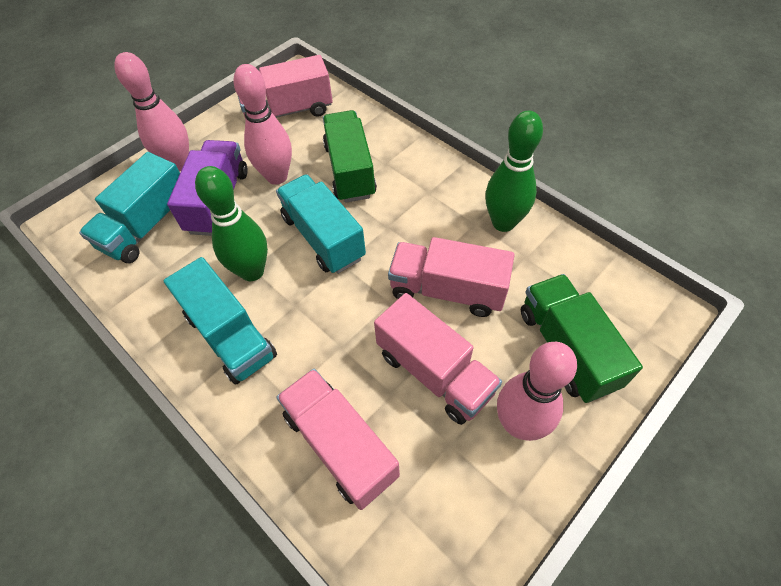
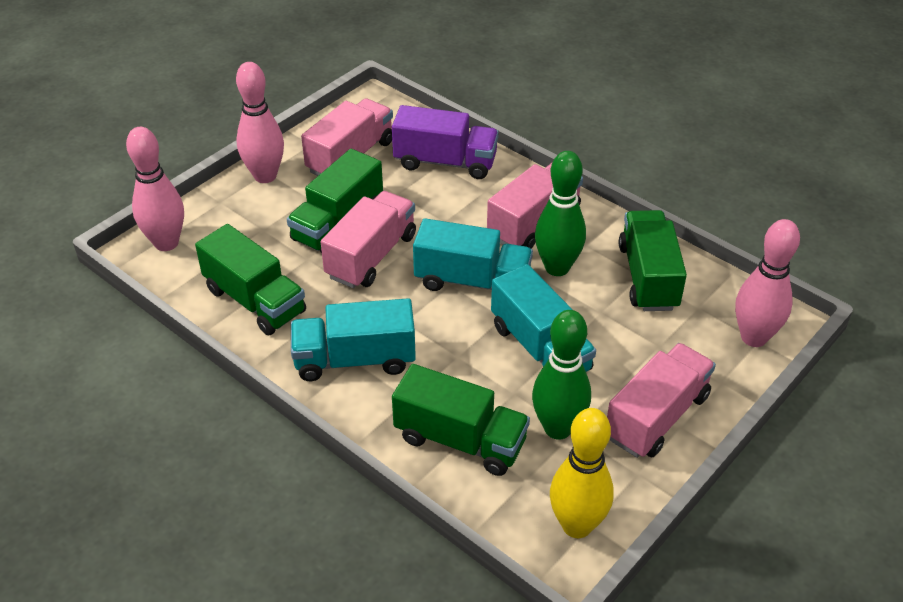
green truck: 2 -> 4
yellow bowling pin: 0 -> 1

